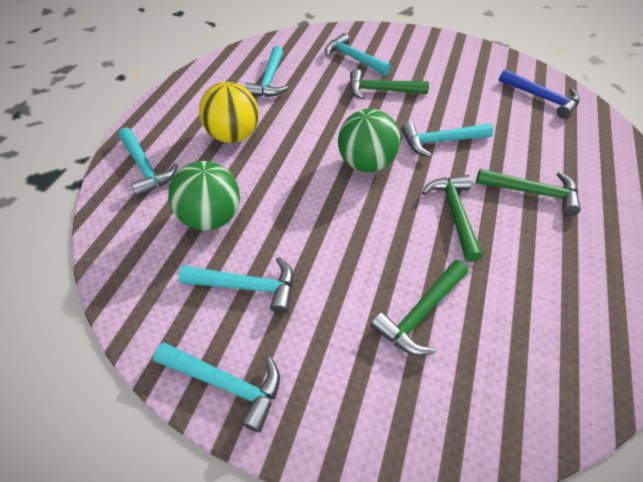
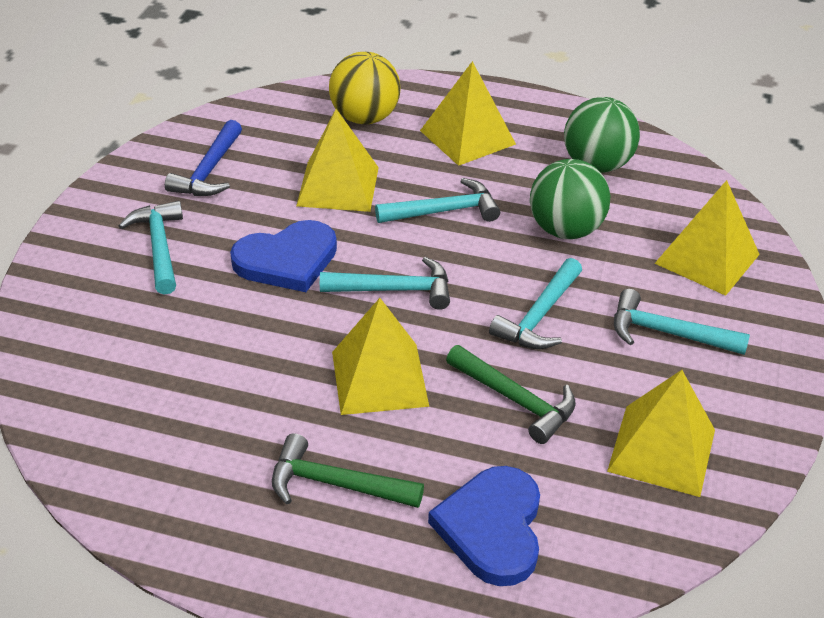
blue heart: 0 -> 2
green hammer: 4 -> 2
turquoise hammer: 6 -> 5
yellow pyramid: 0 -> 5

